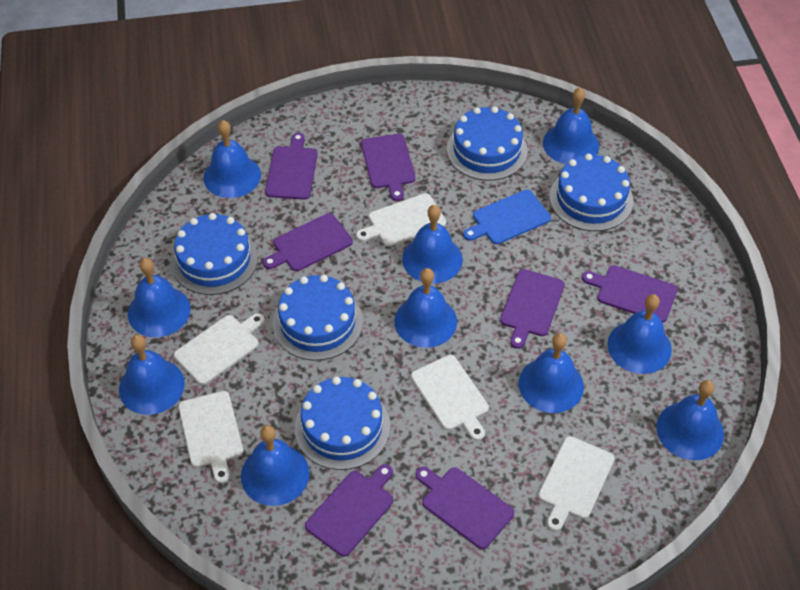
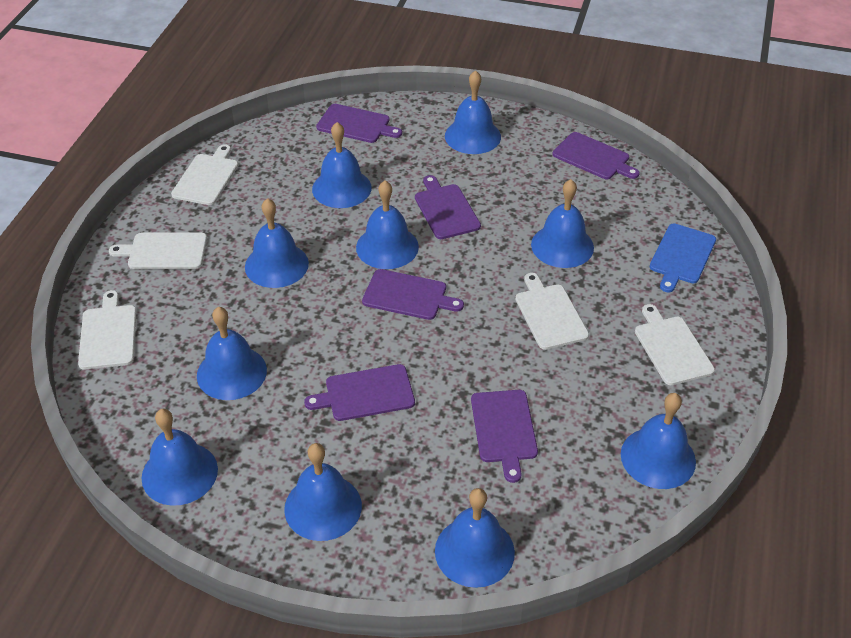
blue cake: 5 -> 0
purple cutting board: 7 -> 6

